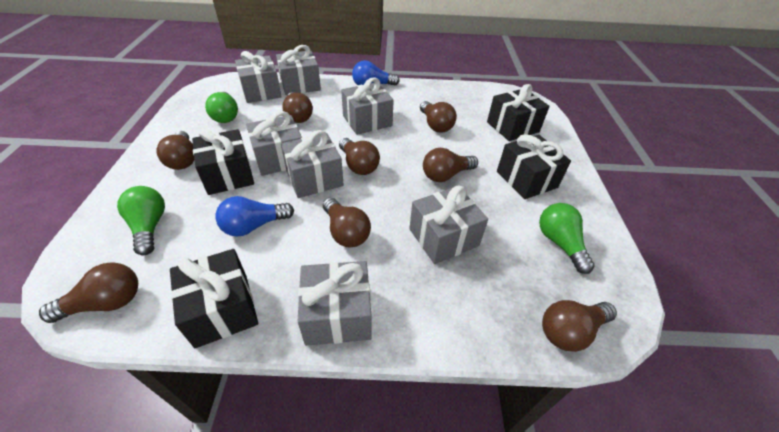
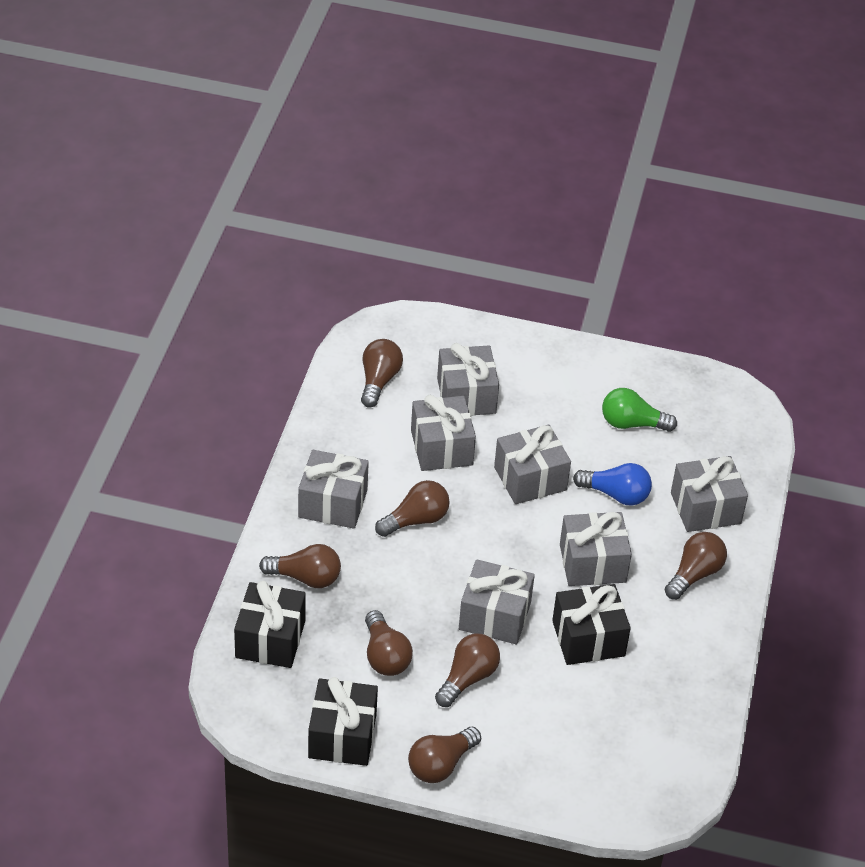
black gift: 4 -> 3
blue light bulb: 2 -> 1
brown light bulb: 8 -> 7
green light bulb: 3 -> 1

